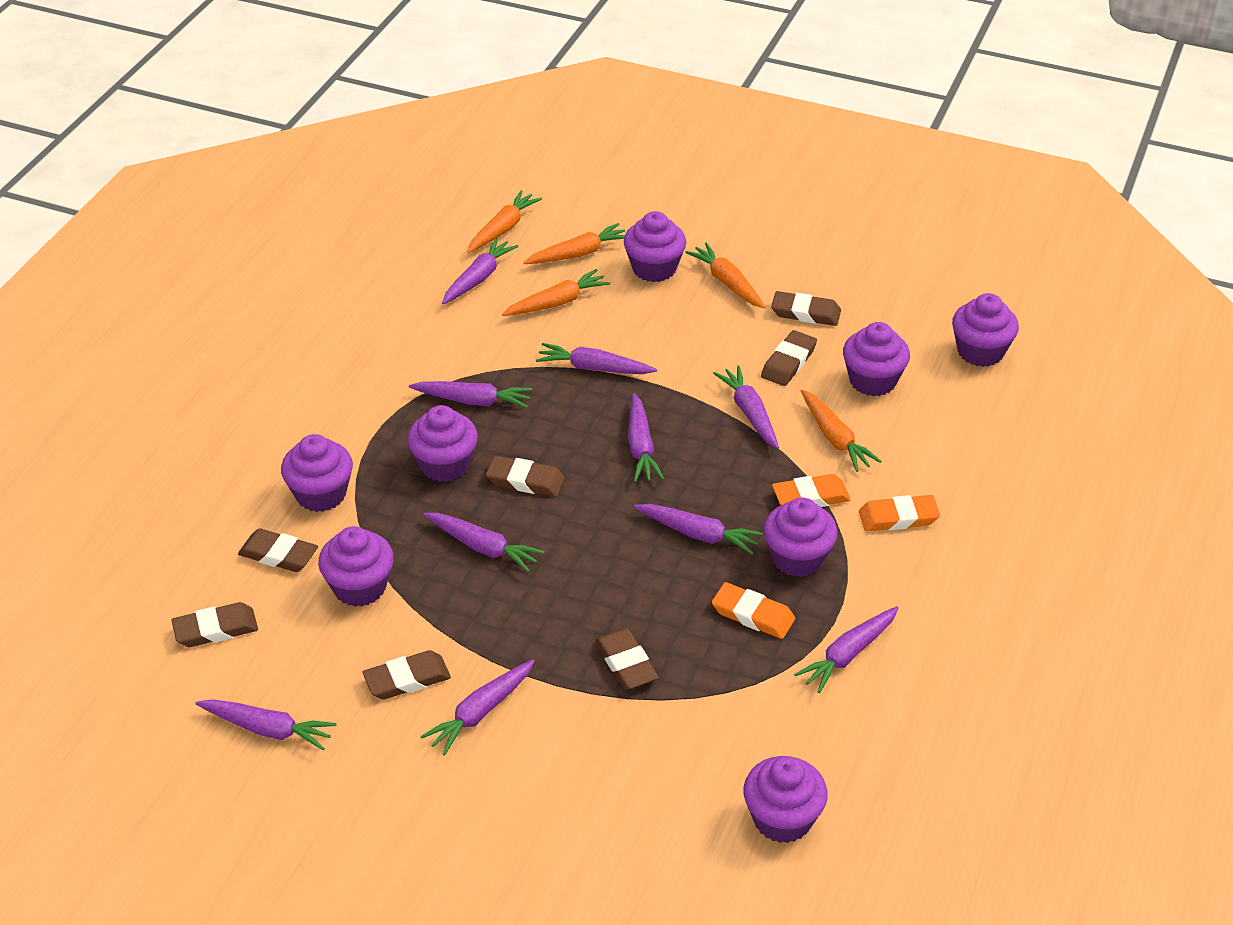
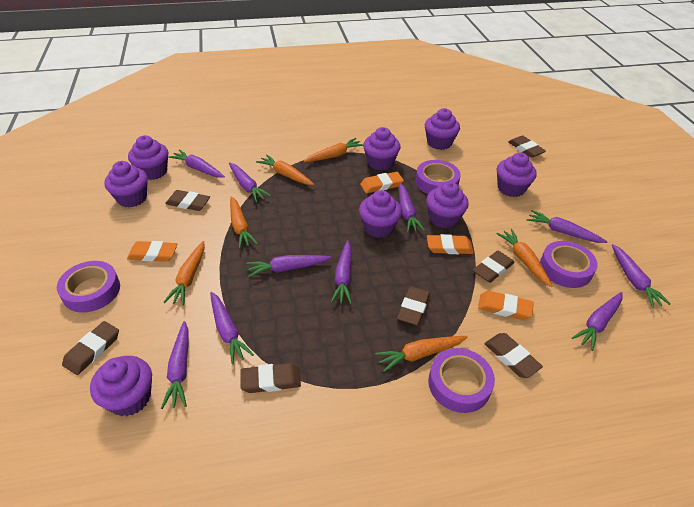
orange carrot: 5 -> 6
orange eraser: 3 -> 4
purple tape: 0 -> 4

